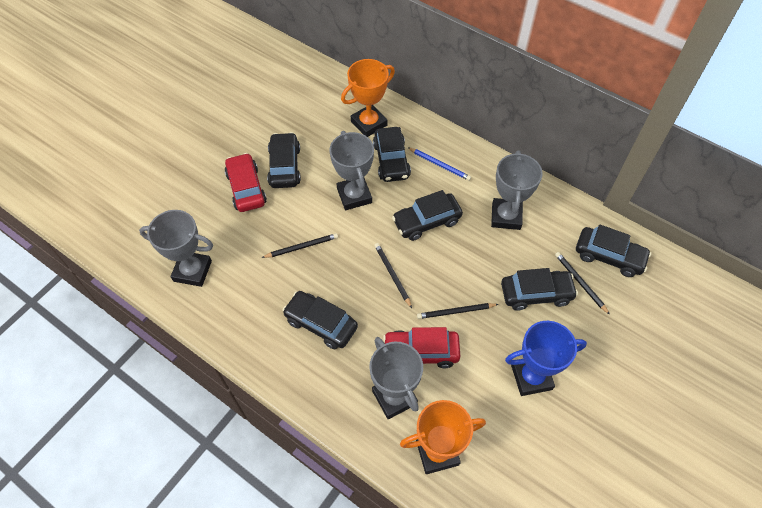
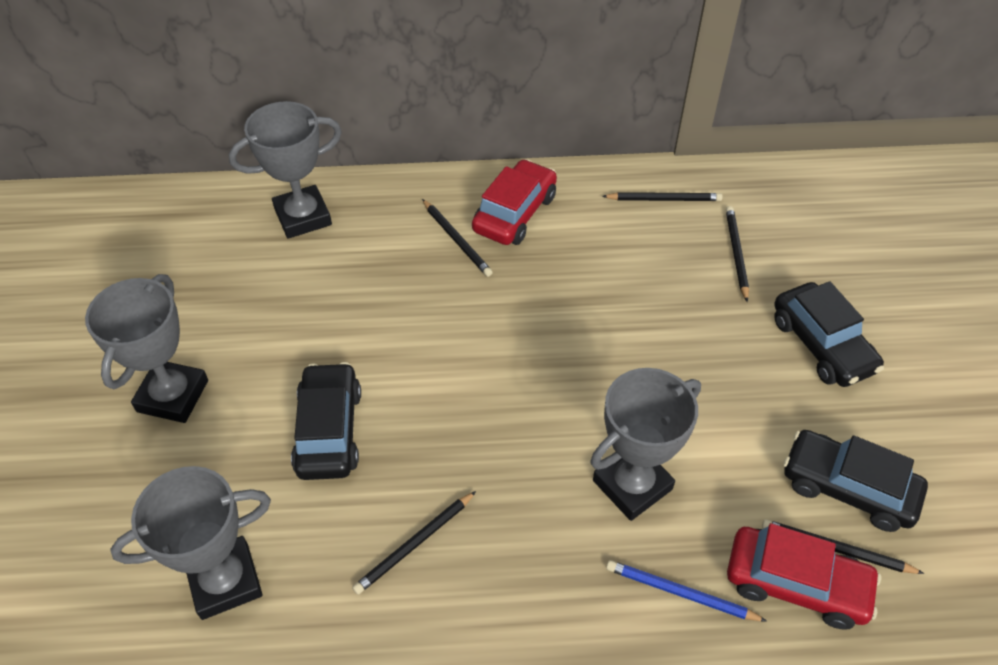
black car: 6 -> 3
black pencil: 4 -> 5
blue trophy: 1 -> 0
orange trophy: 2 -> 0

